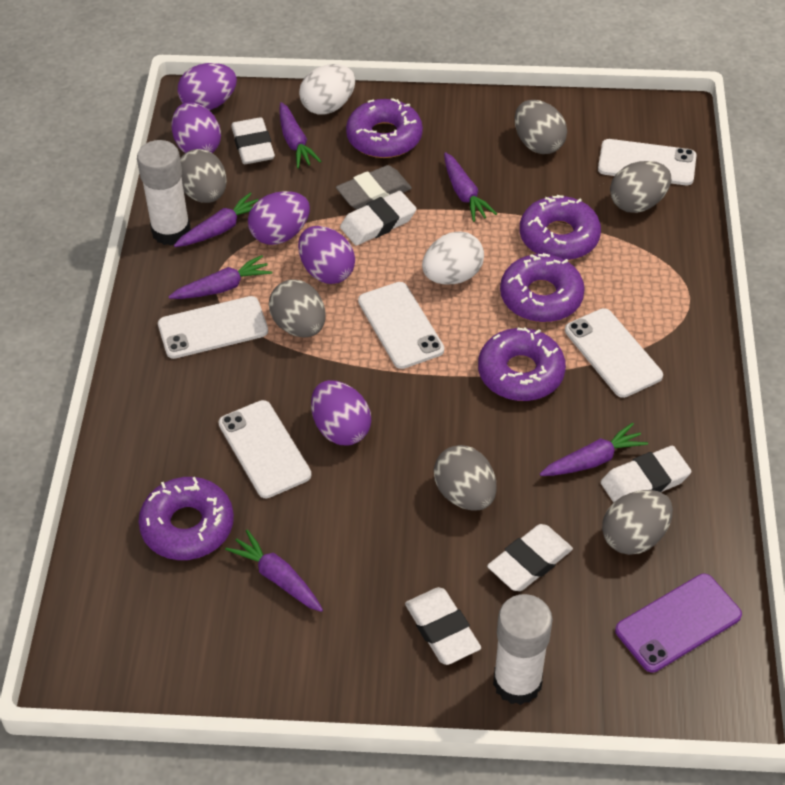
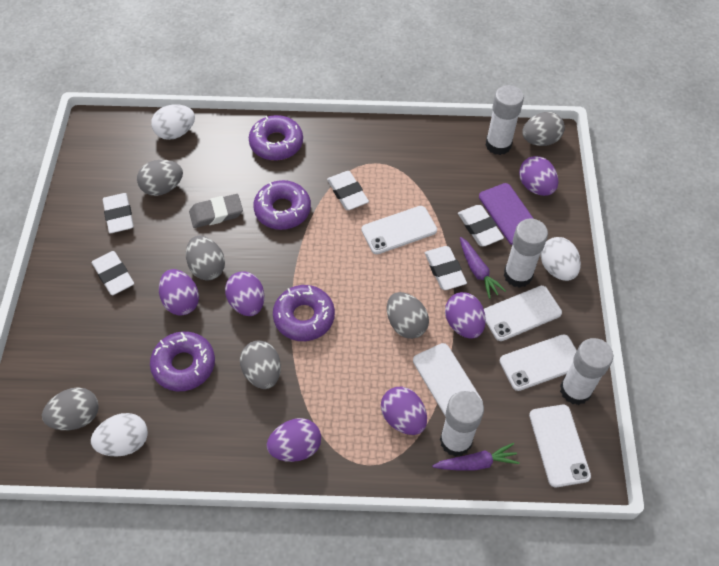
purple carrot: 6 -> 2
purple donut: 5 -> 4
purple egg: 5 -> 6
white egg: 2 -> 3
white glue stick: 2 -> 4

